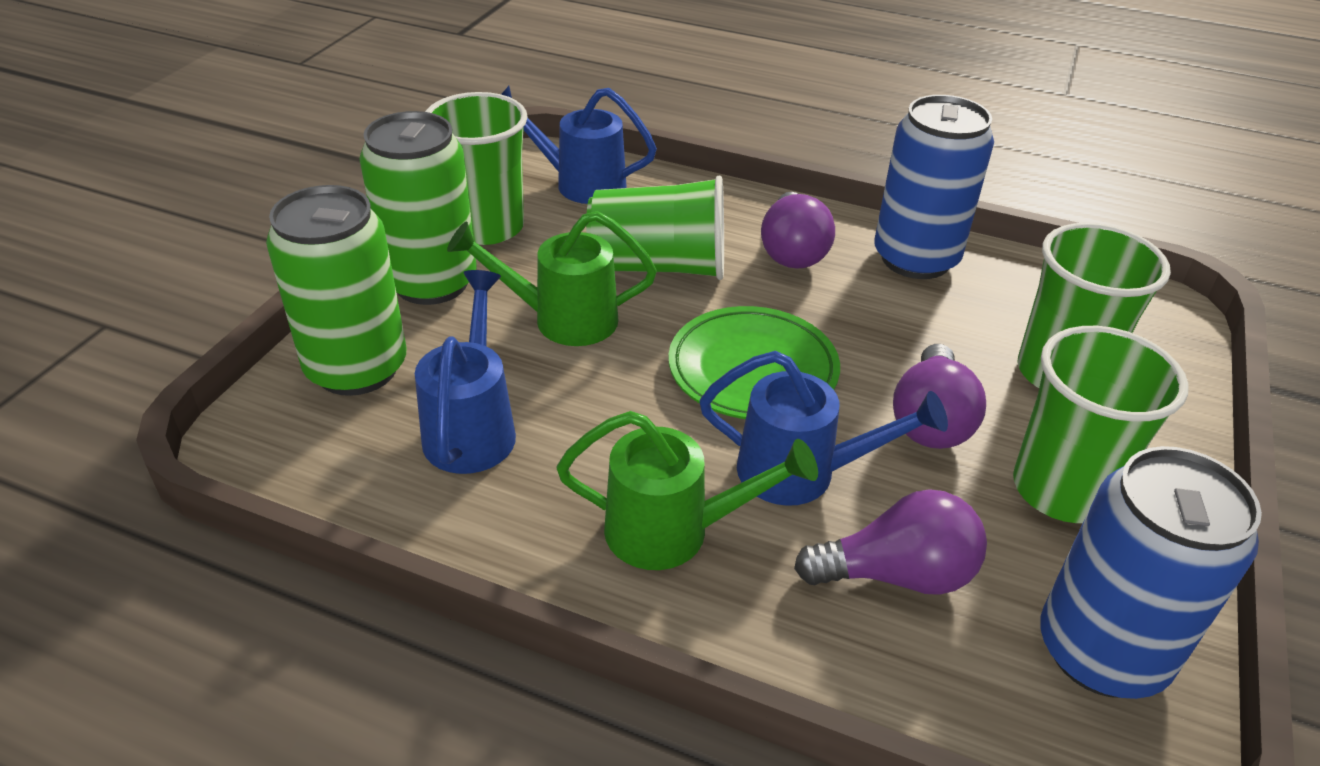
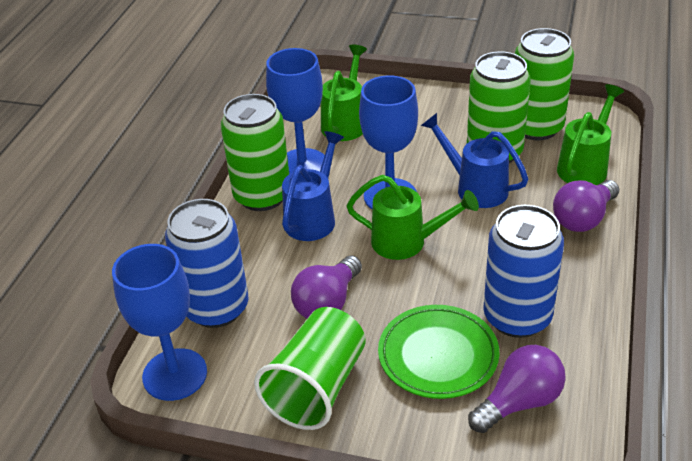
blue goblet: 0 -> 3
blue watering can: 3 -> 2
green can: 2 -> 3
green cup: 4 -> 1
green watering can: 2 -> 3

